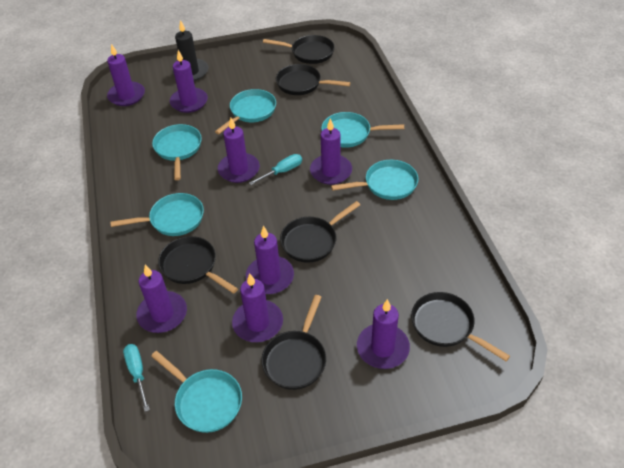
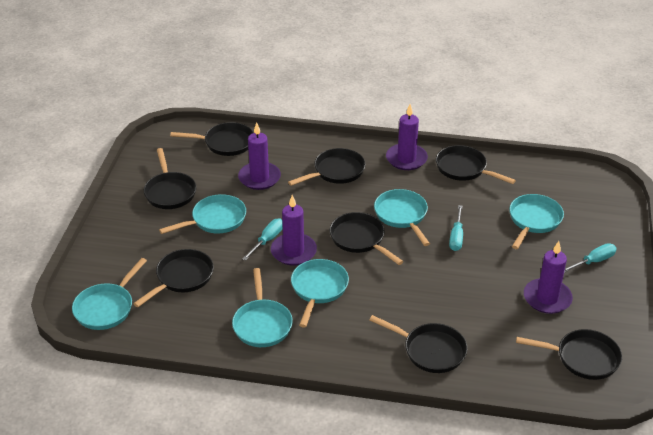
black candle: 1 -> 0
black pan: 6 -> 8
purple candle: 8 -> 4
turquoise screwdriver: 2 -> 3

